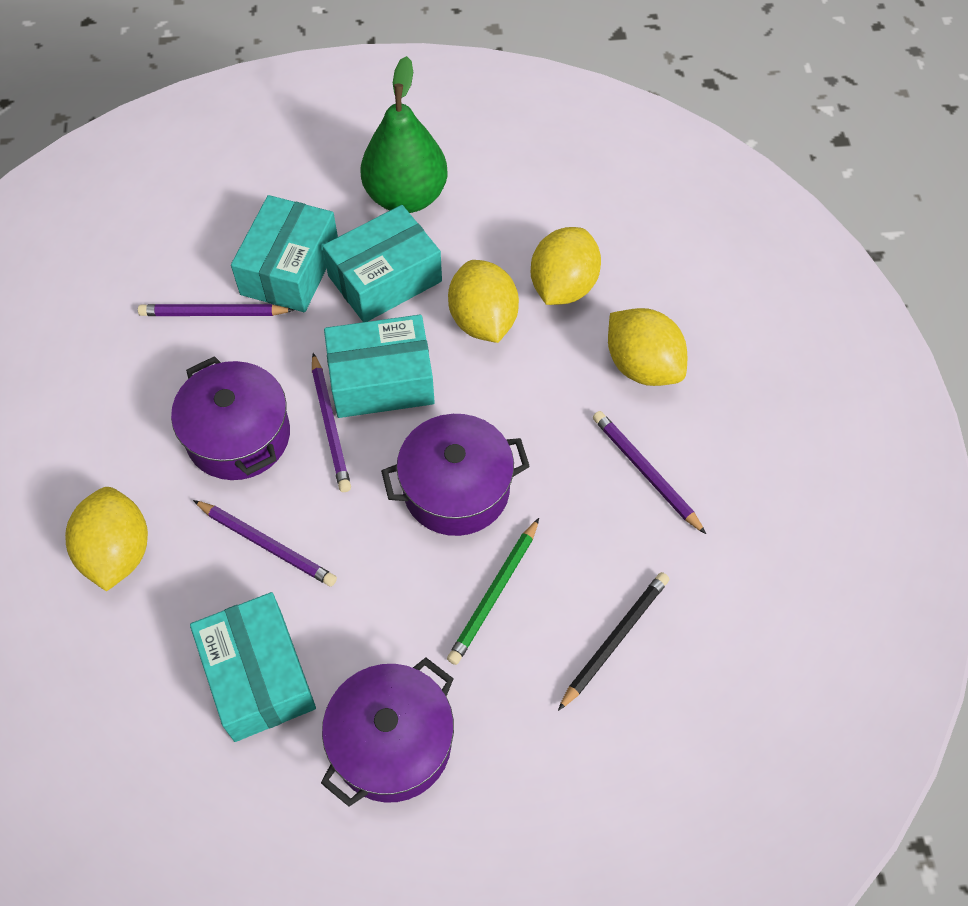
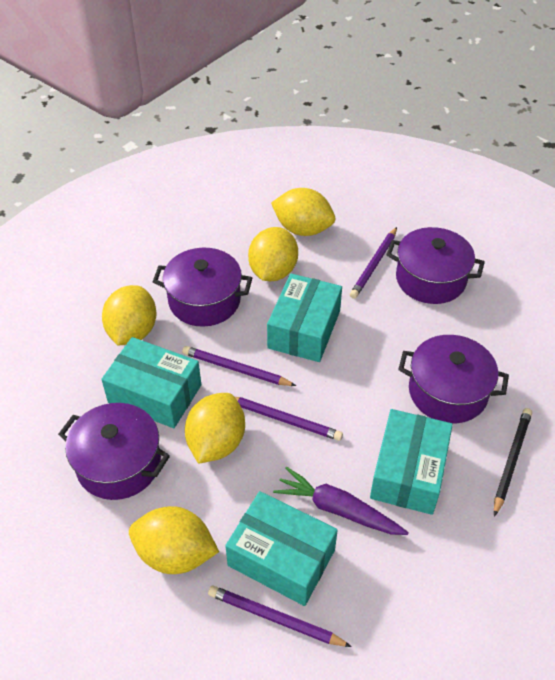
green pear: 1 -> 0
green pencil: 1 -> 0
purple carrot: 0 -> 1
purple pot: 3 -> 4
yellow lemon: 4 -> 5

